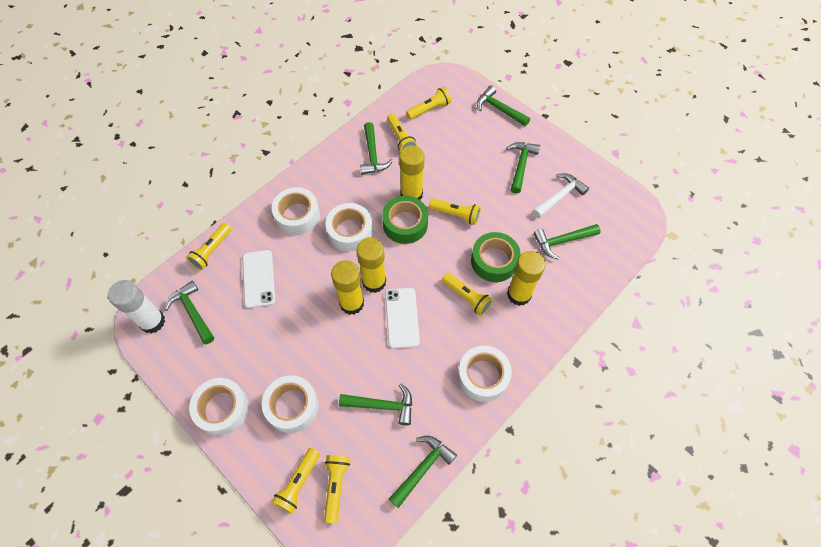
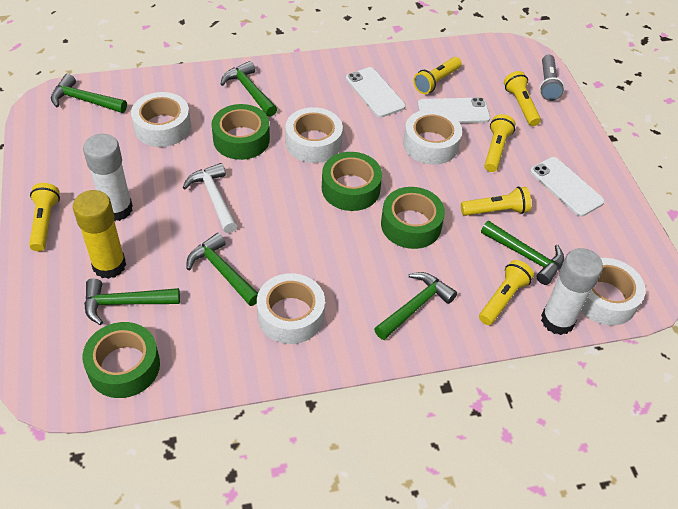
green hammer: 7 -> 6
green tape: 2 -> 4
grey flashlight: 0 -> 1
white glue stick: 1 -> 2
white phone: 2 -> 3
yellow flashlight: 7 -> 6
yellow glue stick: 4 -> 1

